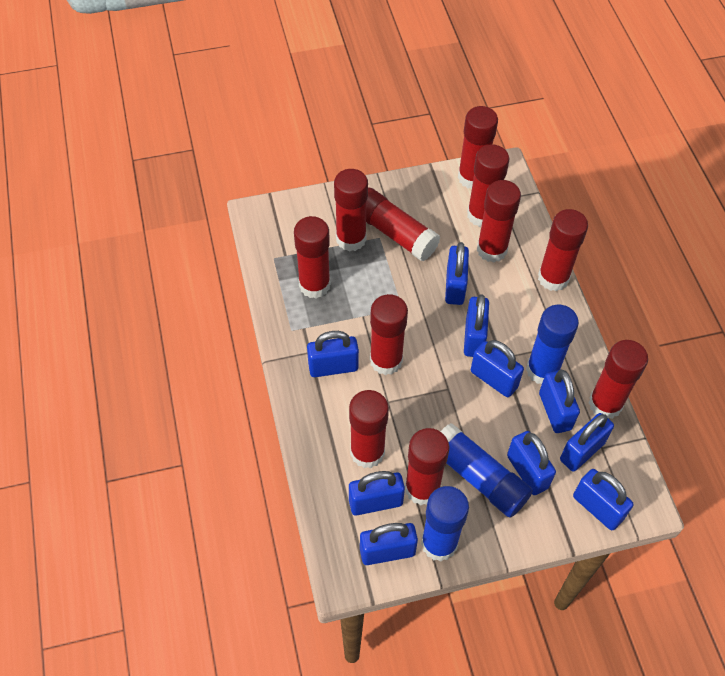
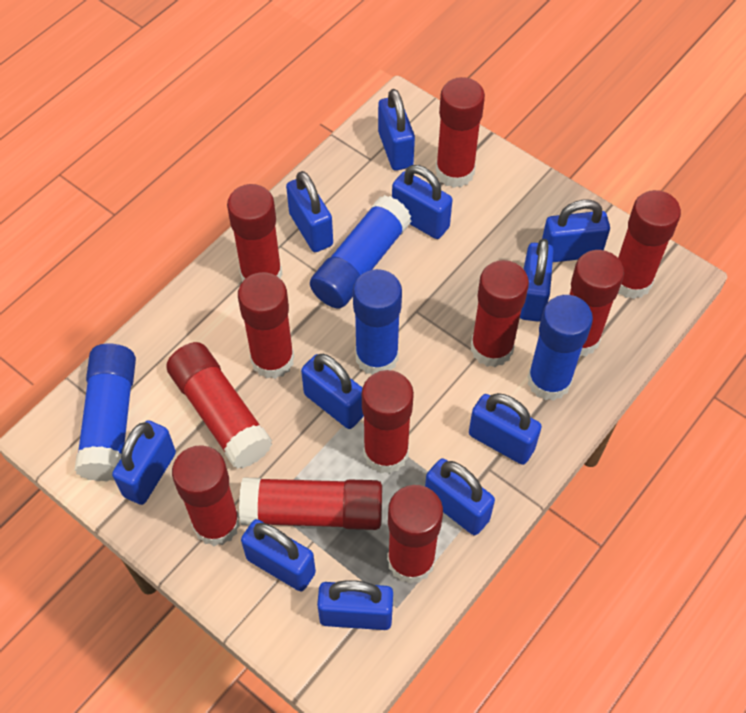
blue glue stick: 3 -> 4
blue padlock: 10 -> 11

